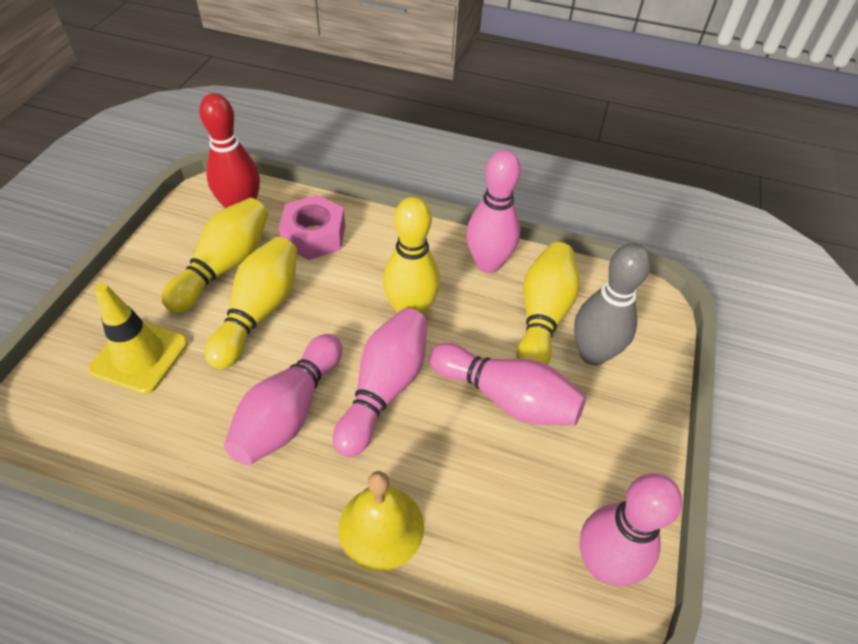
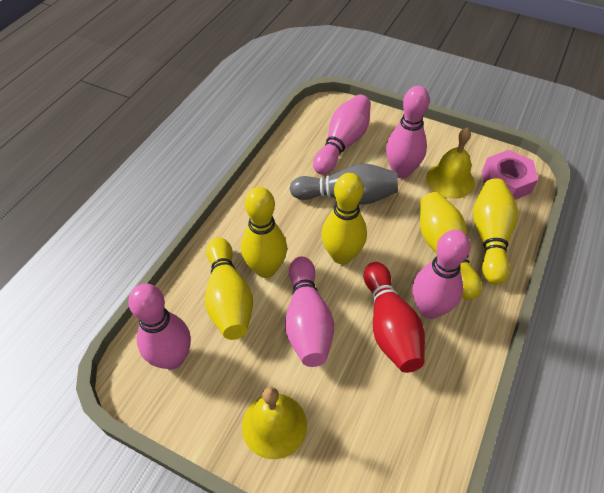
yellow bell: 1 -> 2
yellow bowling pin: 4 -> 5
yellow traffic cone: 1 -> 0

